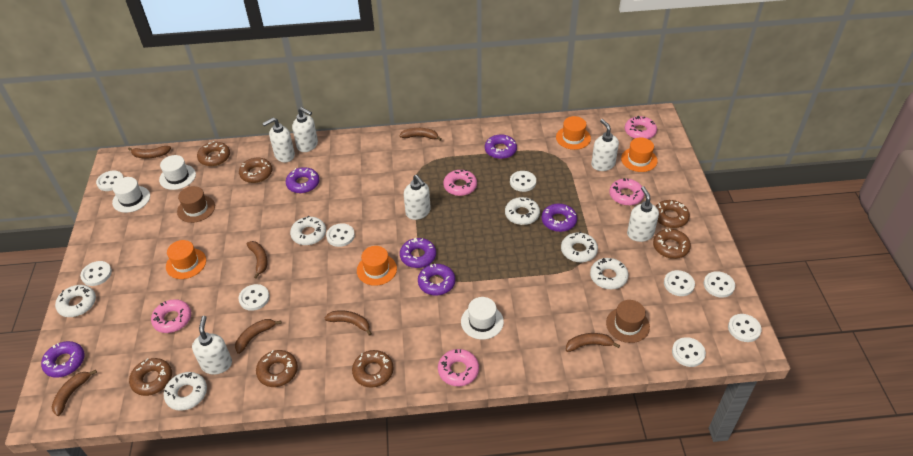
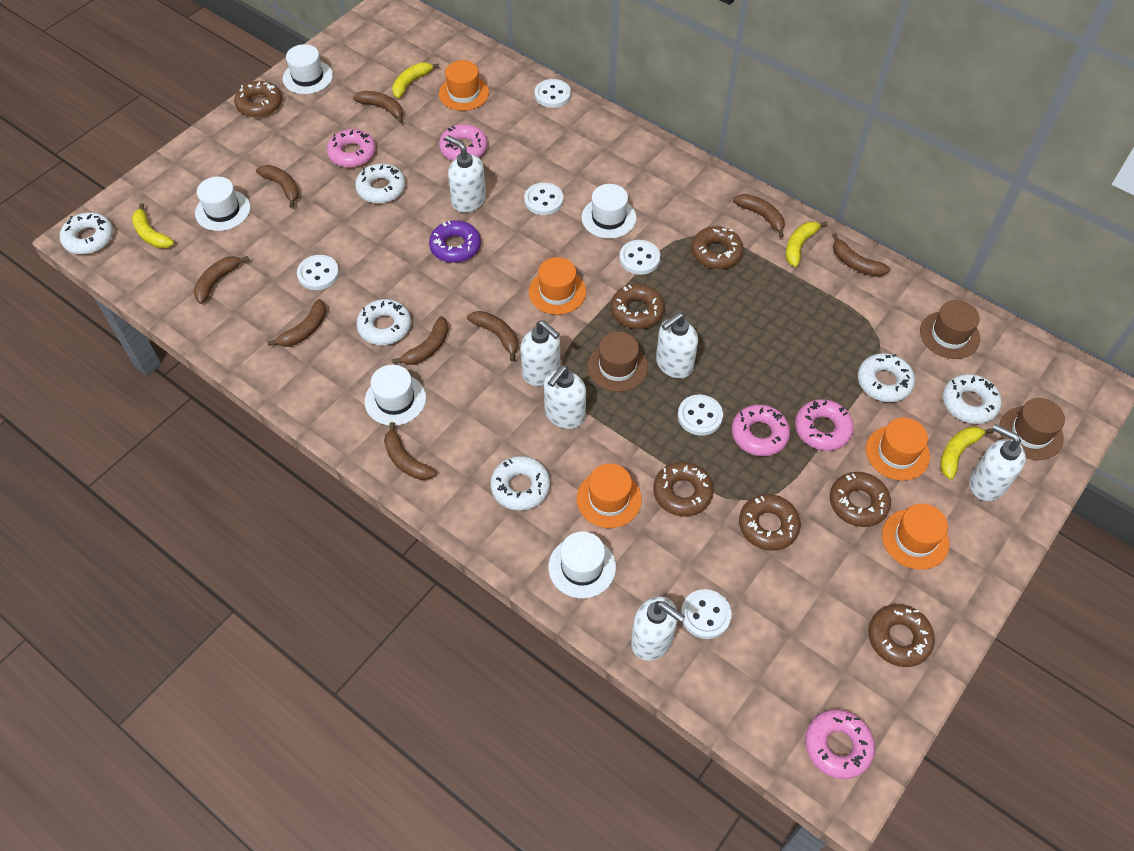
brown banana: 7 -> 9
brown hat: 2 -> 3
orange hat: 4 -> 5
purple donut: 6 -> 1
white button: 9 -> 6
white hat: 3 -> 5
yellow banana: 0 -> 4

